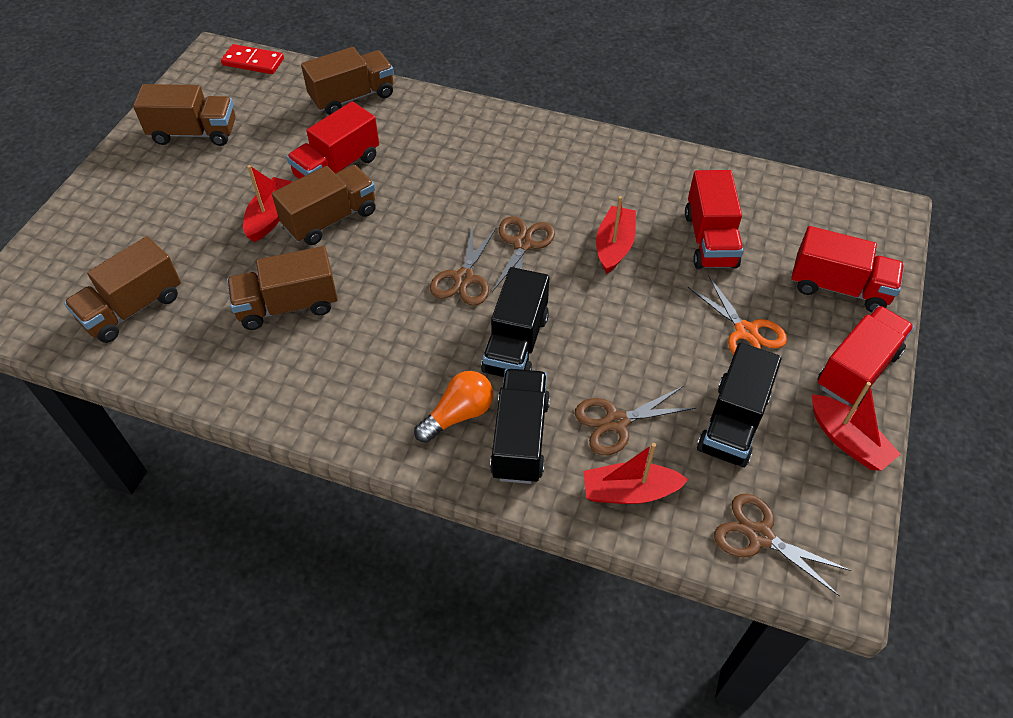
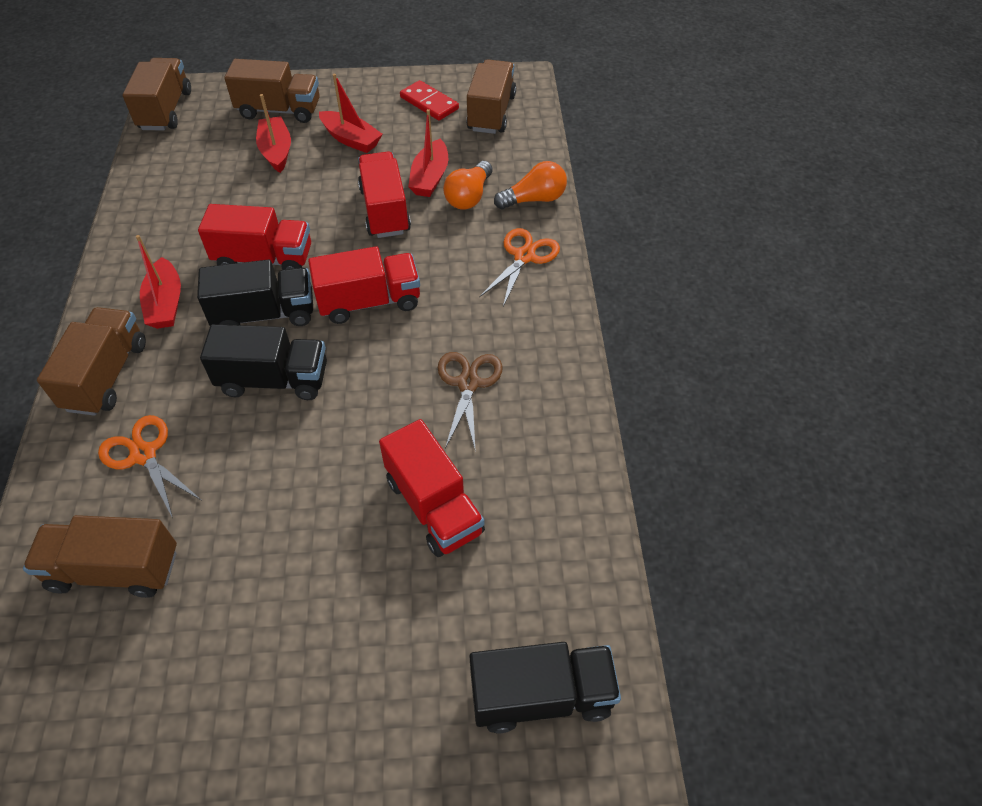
brown scissors: 4 -> 1
orange light bulb: 1 -> 2
orange scissors: 1 -> 2

